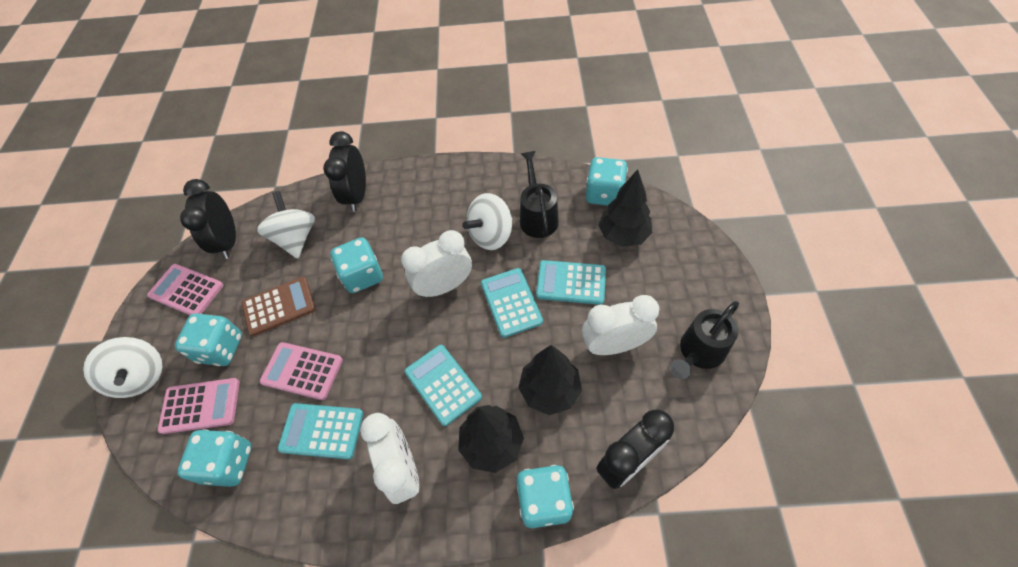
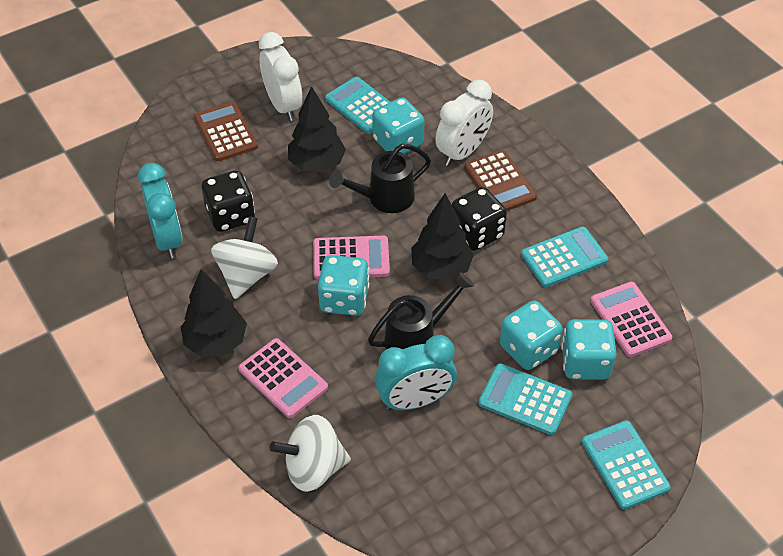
black clock: 3 -> 0
black dice: 0 -> 2
brown calculator: 1 -> 2
turquoise clock: 0 -> 2
turquoise dice: 5 -> 4
white clock: 3 -> 2
white spinning top: 3 -> 2

